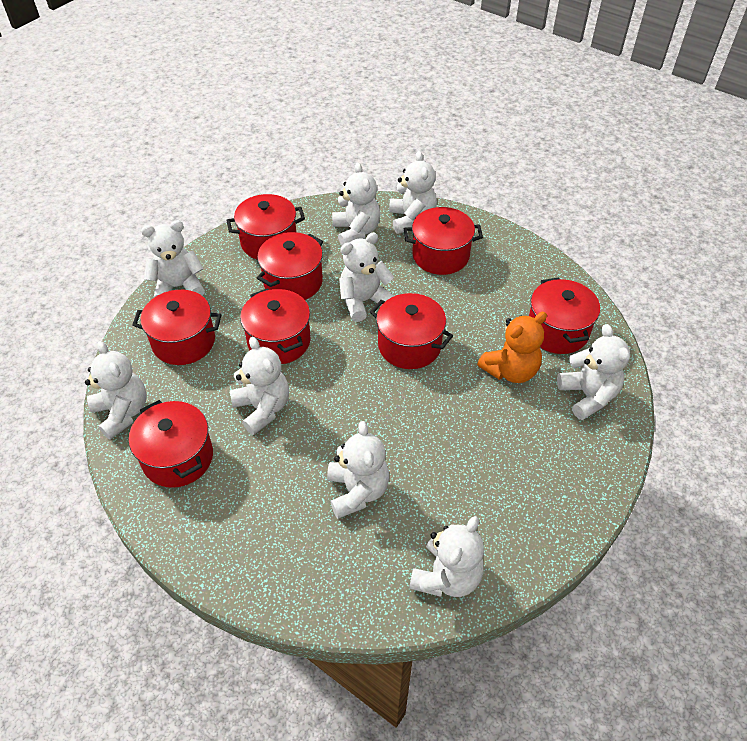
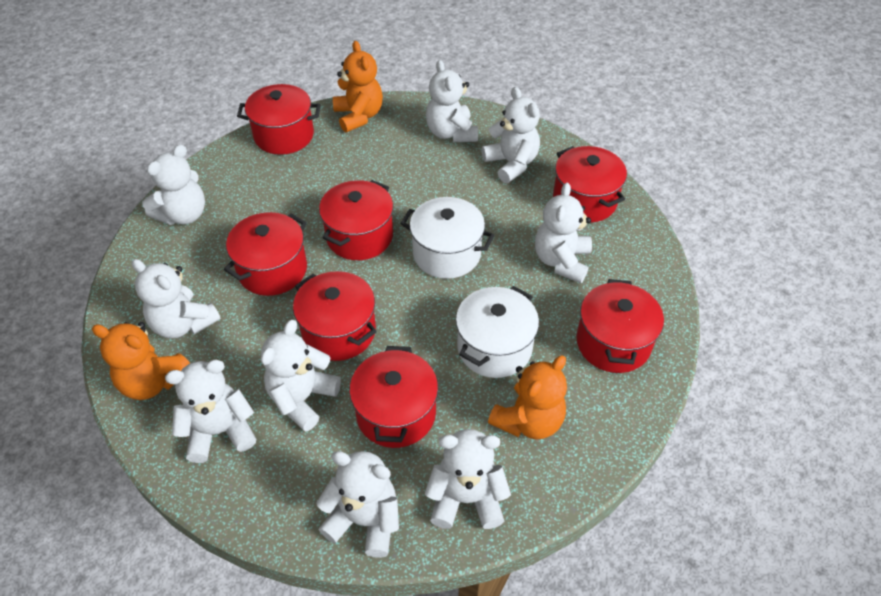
orange teddy bear: 1 -> 3
red pot: 8 -> 7
white pot: 0 -> 2

